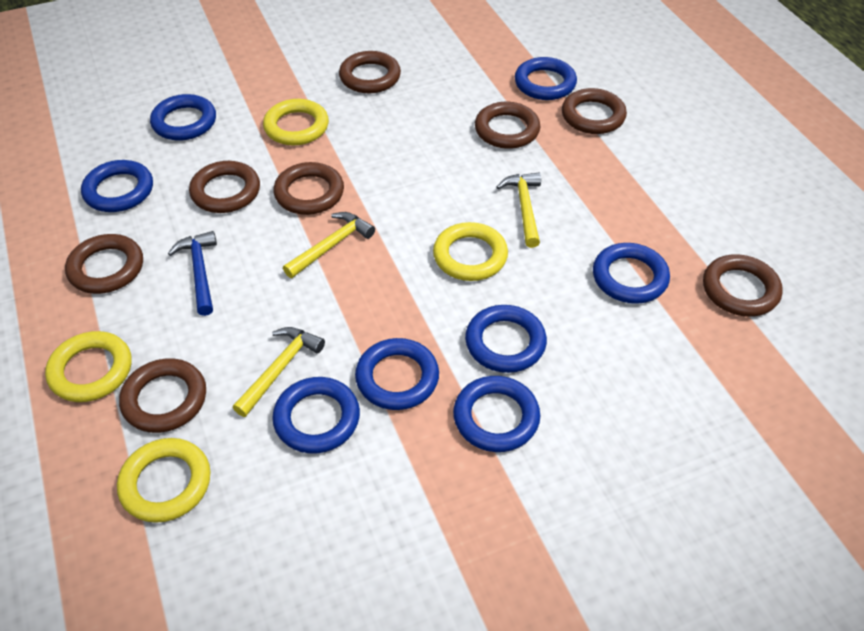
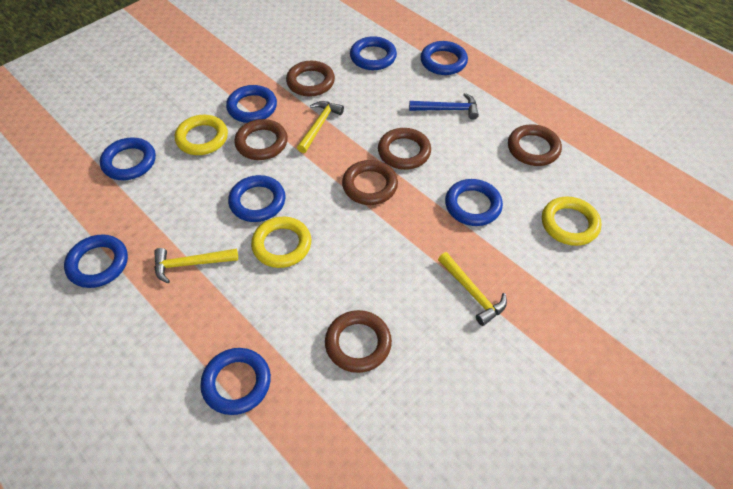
brown ring: 8 -> 6
yellow ring: 4 -> 3

